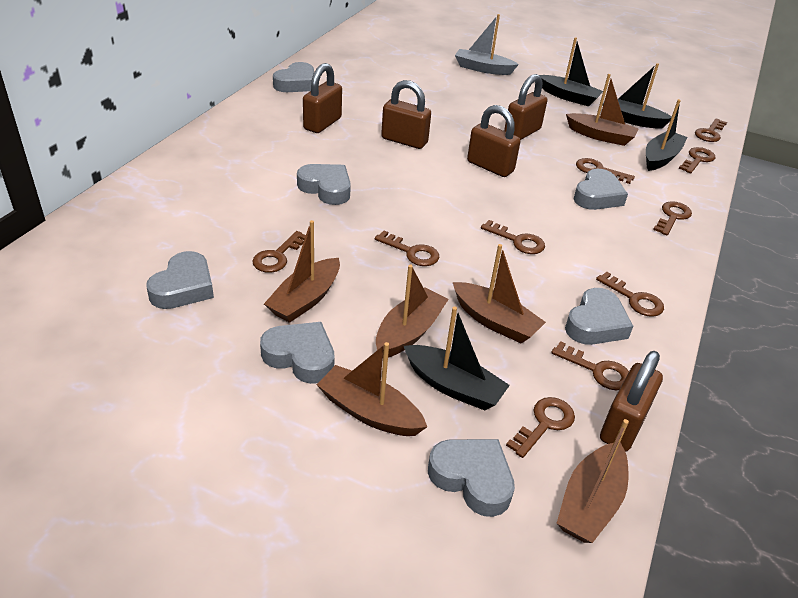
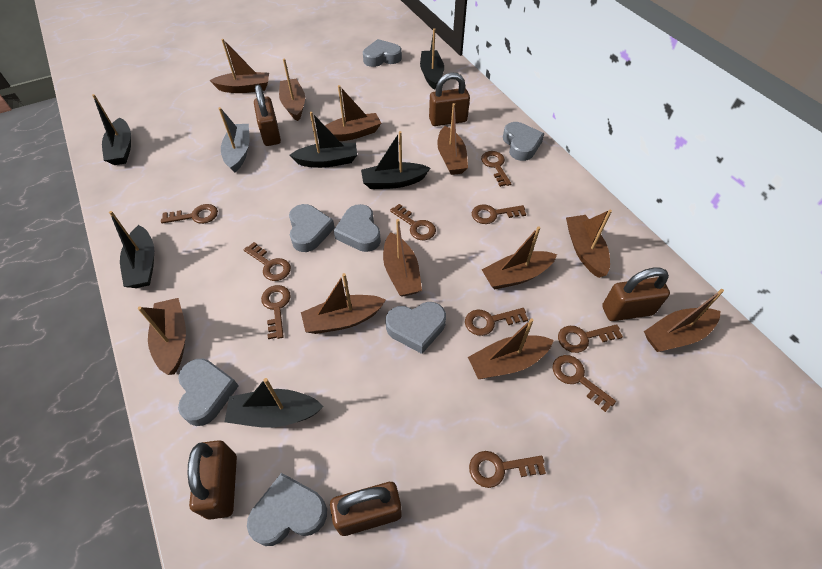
black boat: 4 -> 6
brown boat: 6 -> 11

